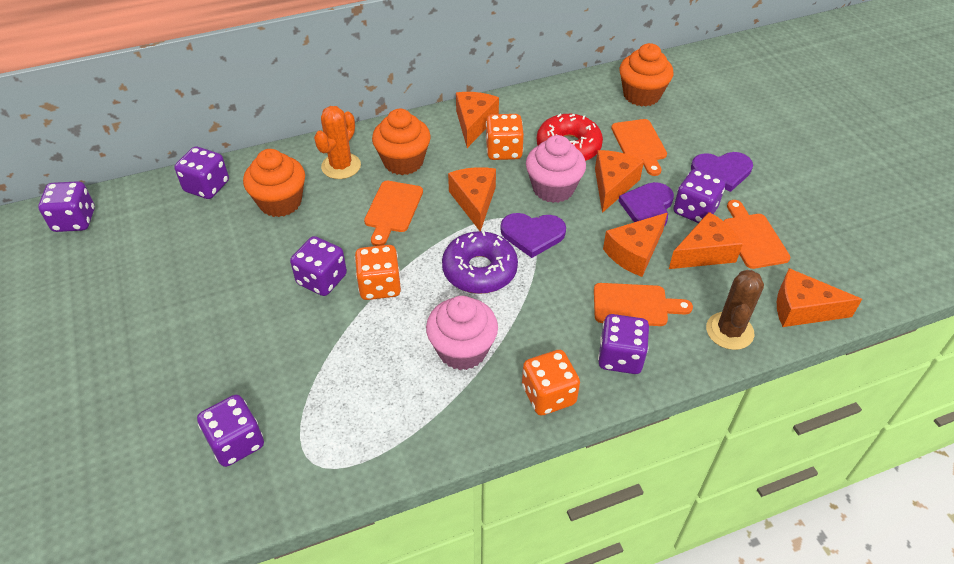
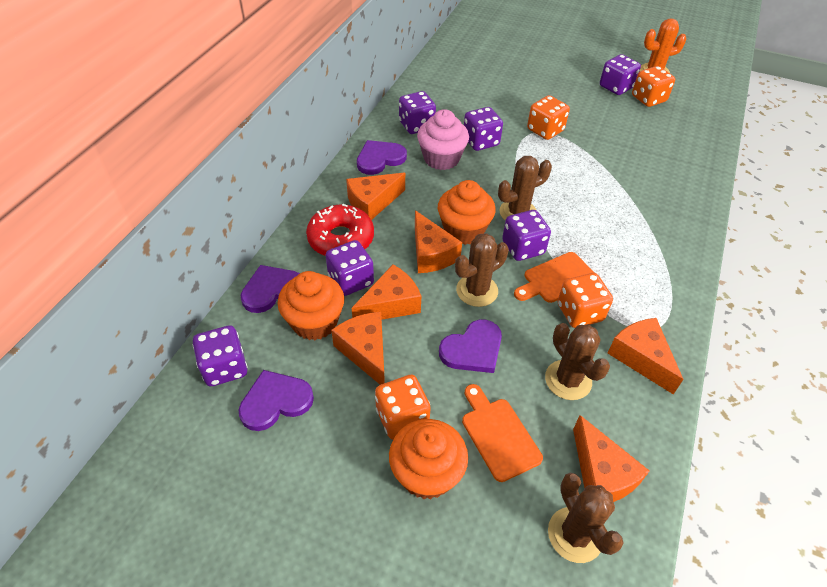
brown cactus: 1 -> 4
orange cutting board: 4 -> 2
orange dice: 3 -> 4
pink cupcake: 2 -> 1
purple donut: 1 -> 0
purple heart: 3 -> 4

